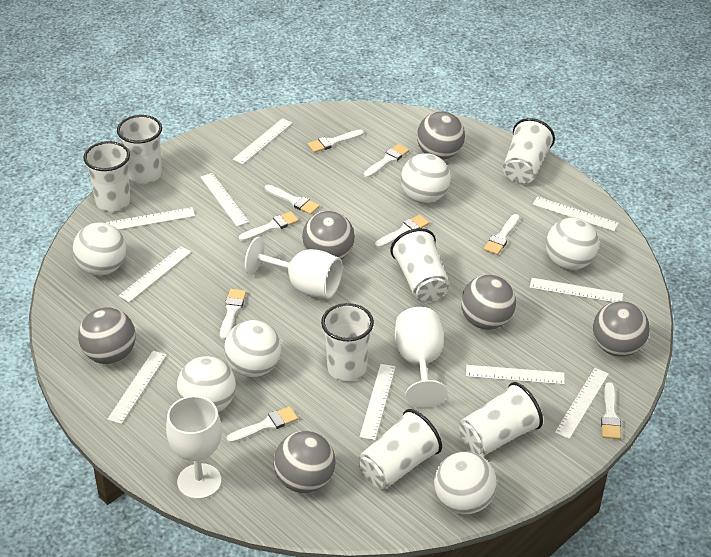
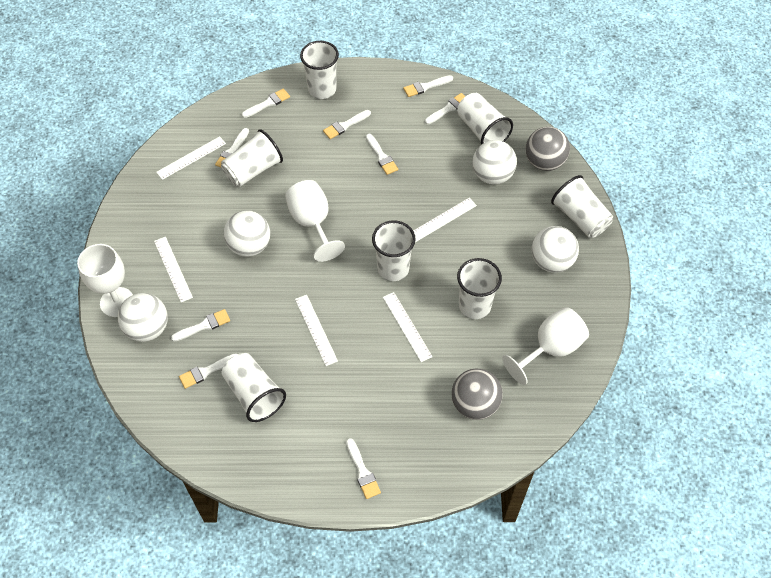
grey ball: 6 -> 2
white ball: 6 -> 4
white ruler: 10 -> 5

